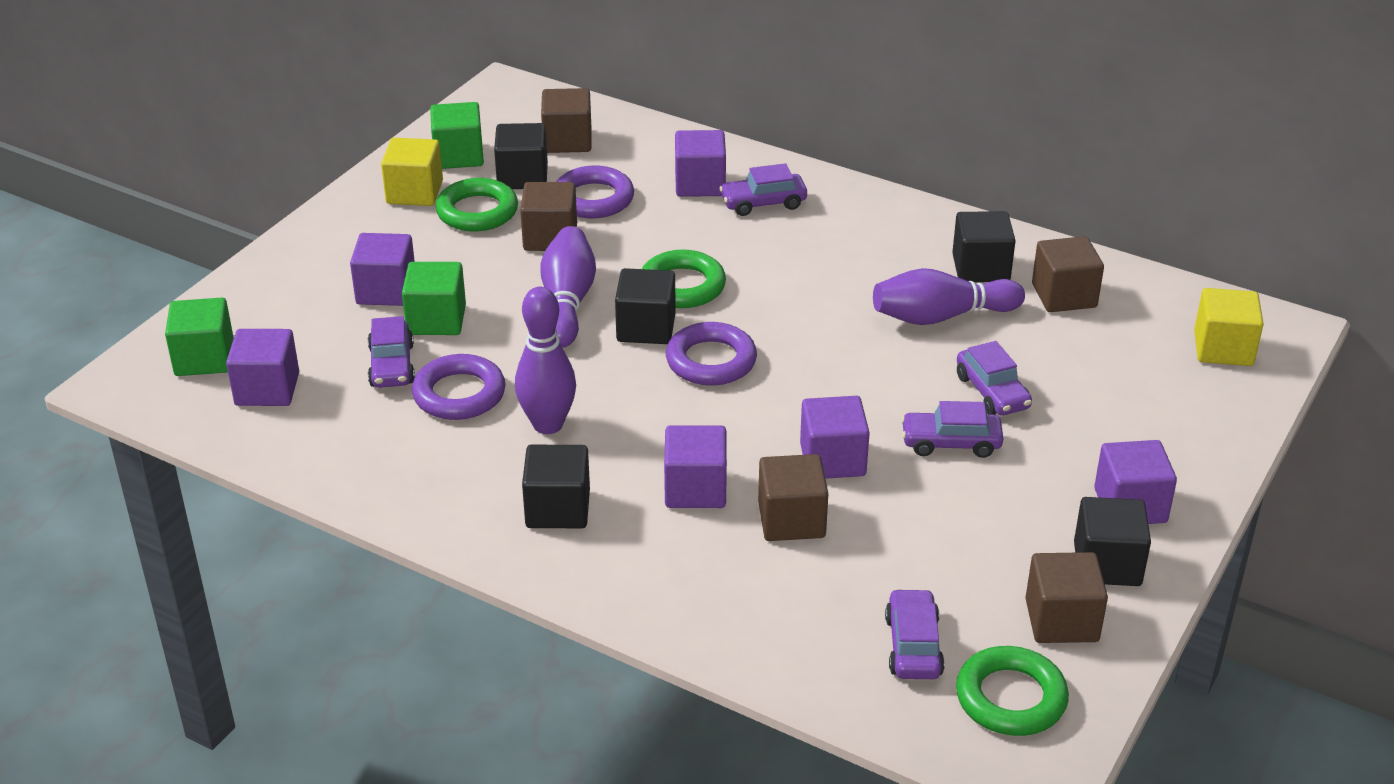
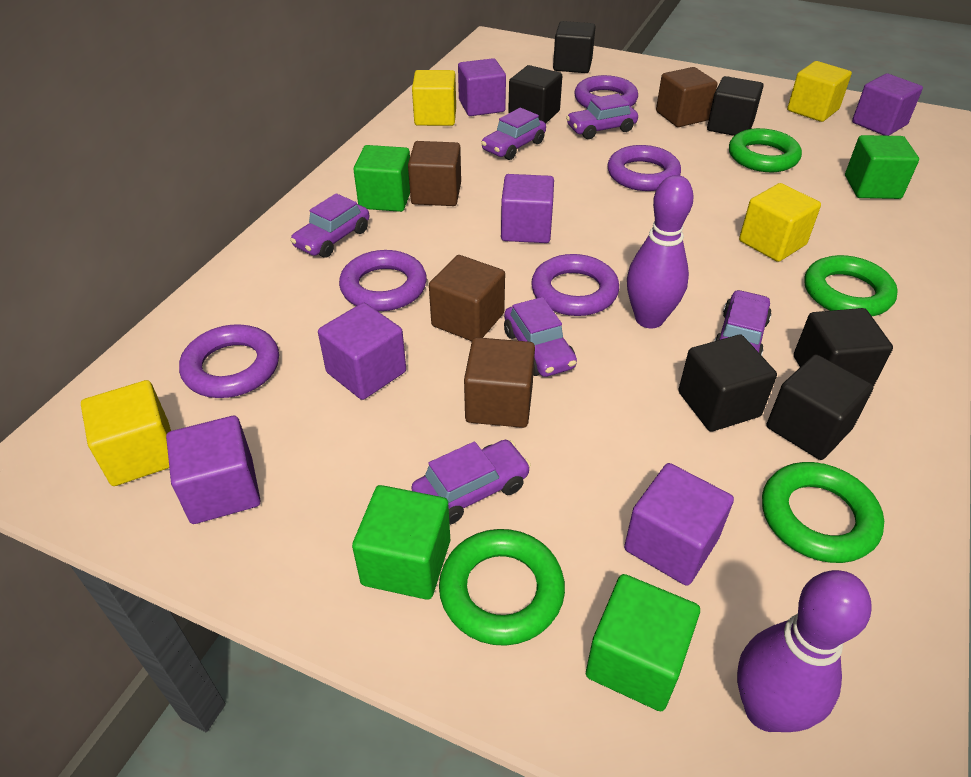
black cube: 5 -> 6
brown cube: 5 -> 4
green cube: 3 -> 4
green ring: 3 -> 4
purple bowling pin: 3 -> 2
purple car: 5 -> 6
purple ring: 3 -> 5
yellow cube: 2 -> 4

